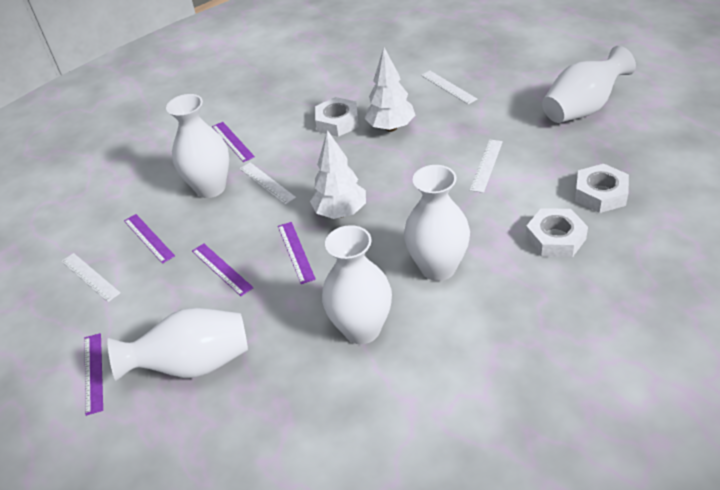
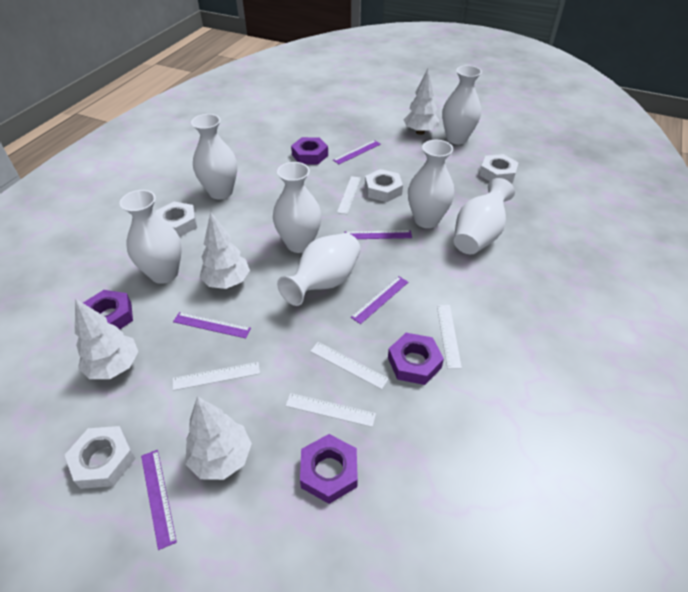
purple nut: 0 -> 4
white nut: 3 -> 4
white ruler: 4 -> 5
white tree: 2 -> 4
white vase: 5 -> 7

